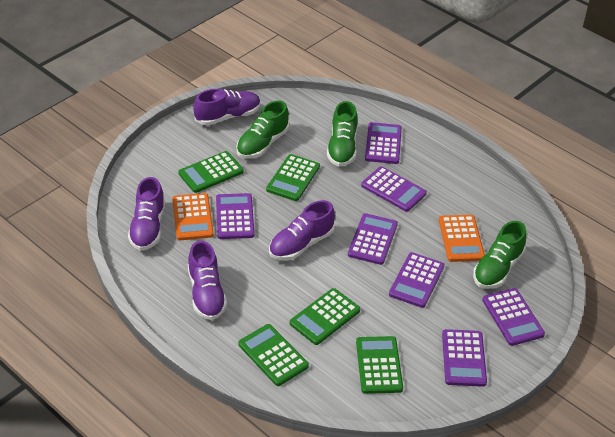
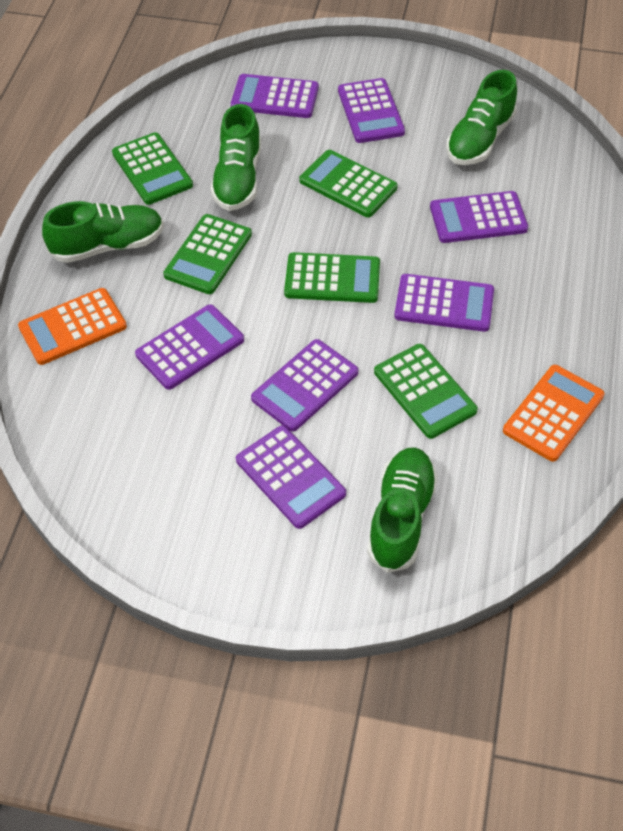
green shoe: 3 -> 4
purple shoe: 4 -> 0

